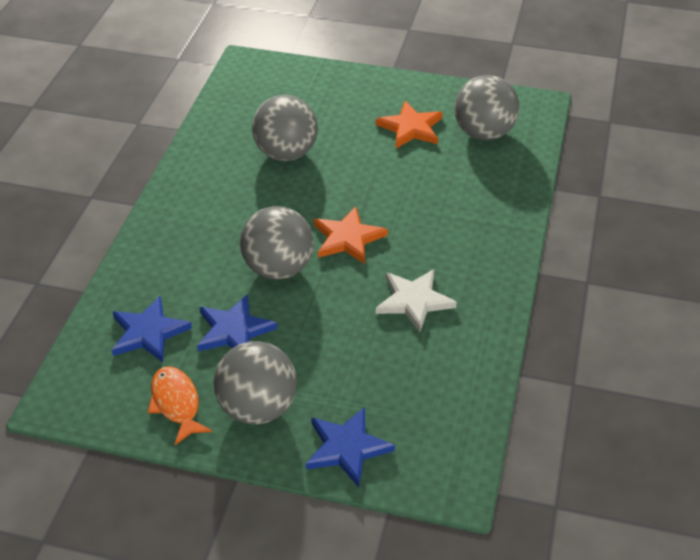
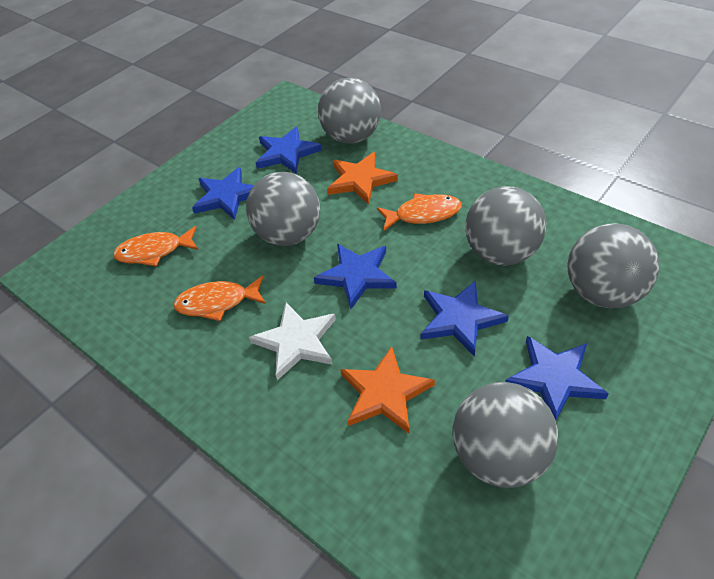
blue star: 3 -> 5
grey ball: 4 -> 5
orange fish: 1 -> 3

